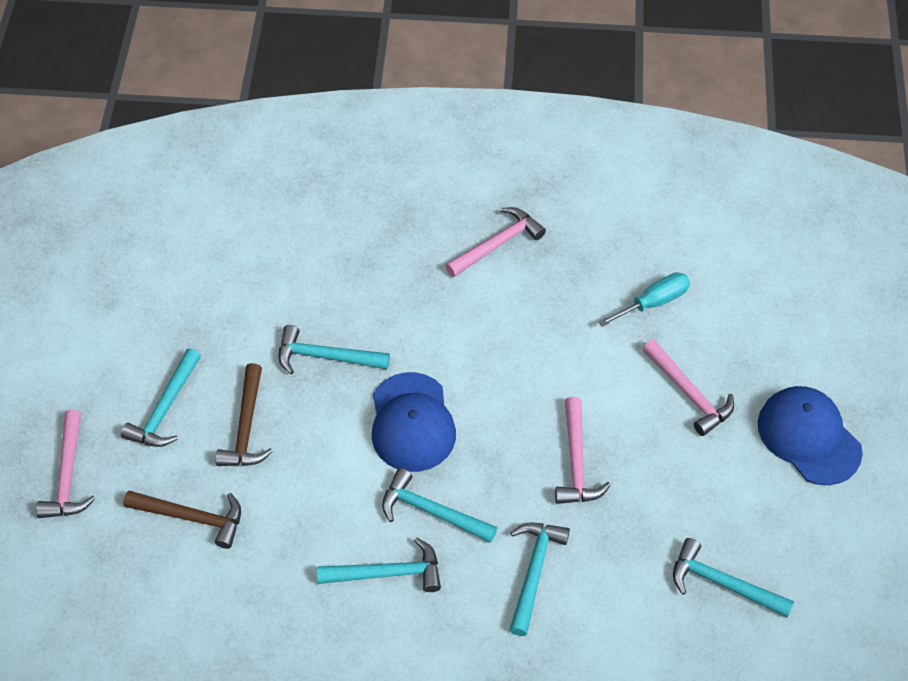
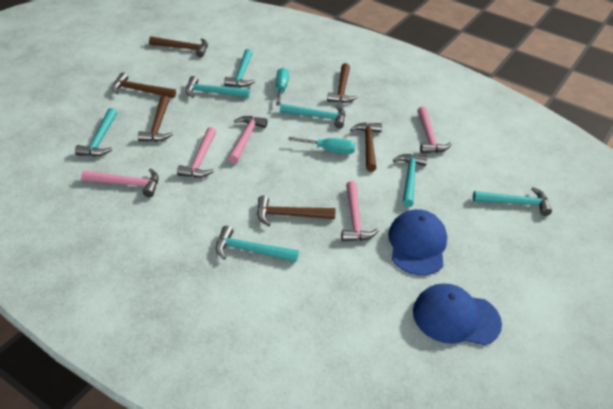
brown hammer: 2 -> 6
pink hammer: 4 -> 5
turquoise hammer: 6 -> 7
turquoise screwdriver: 1 -> 2

